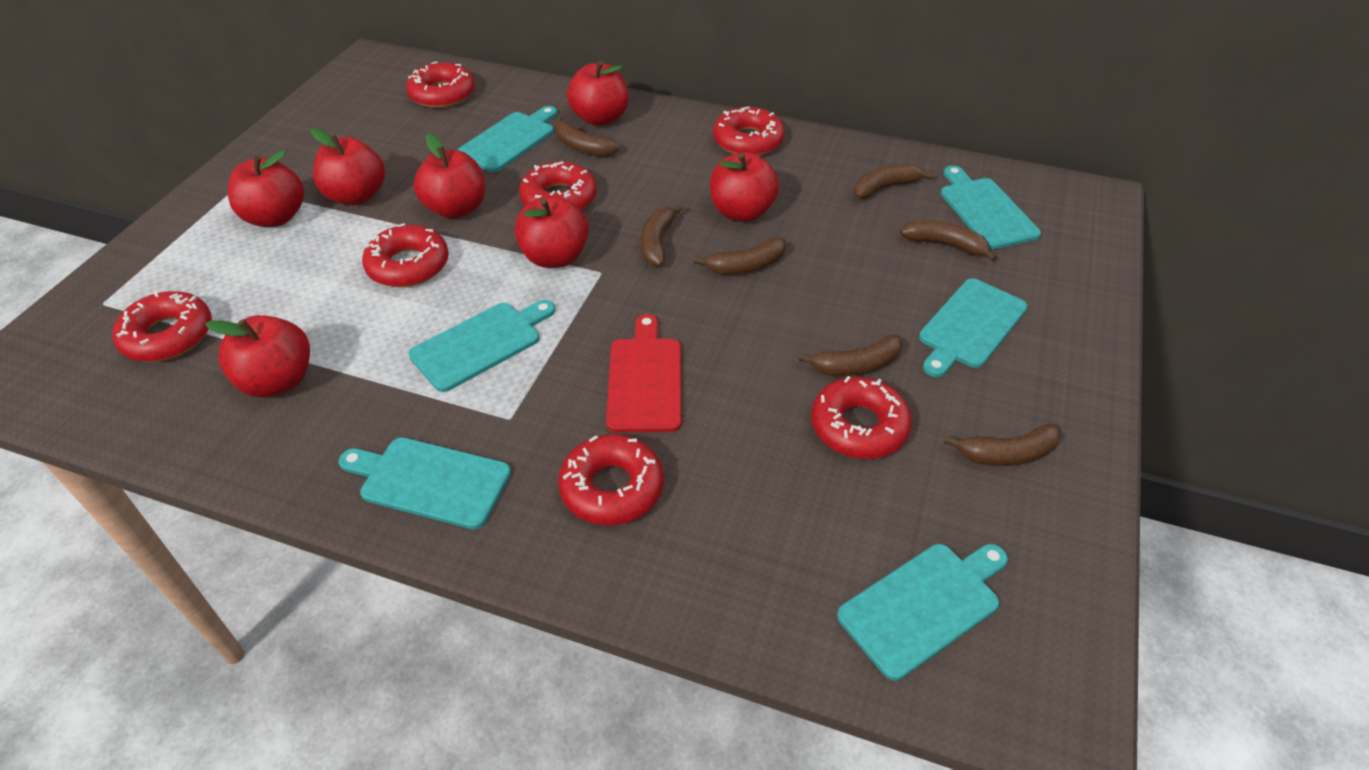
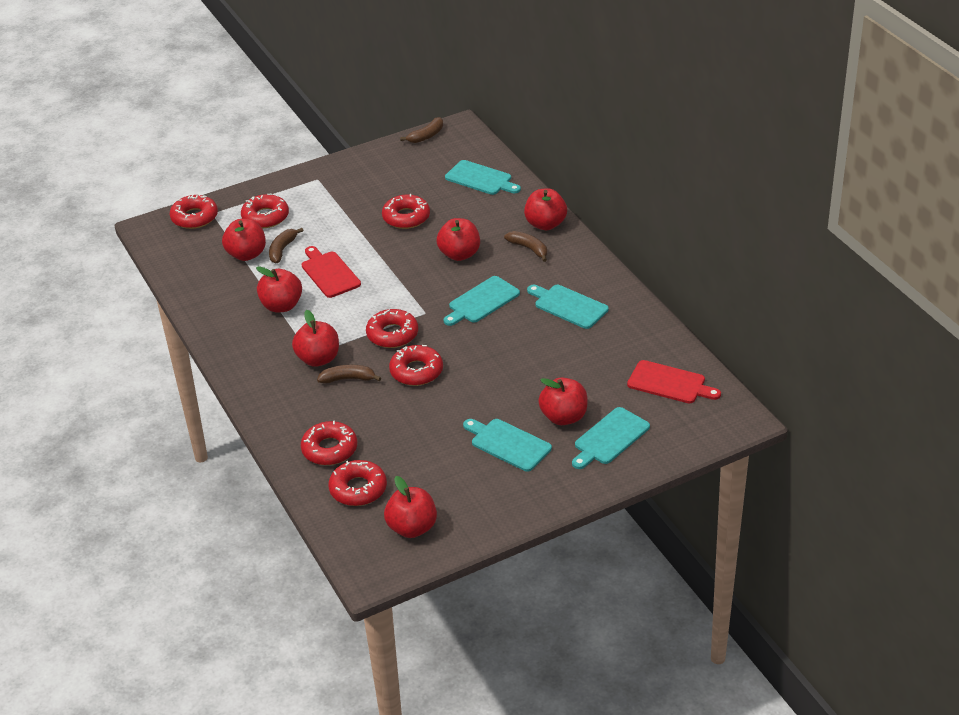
brown banana: 7 -> 4
red cutting board: 1 -> 2
turquoise cutting board: 6 -> 5

